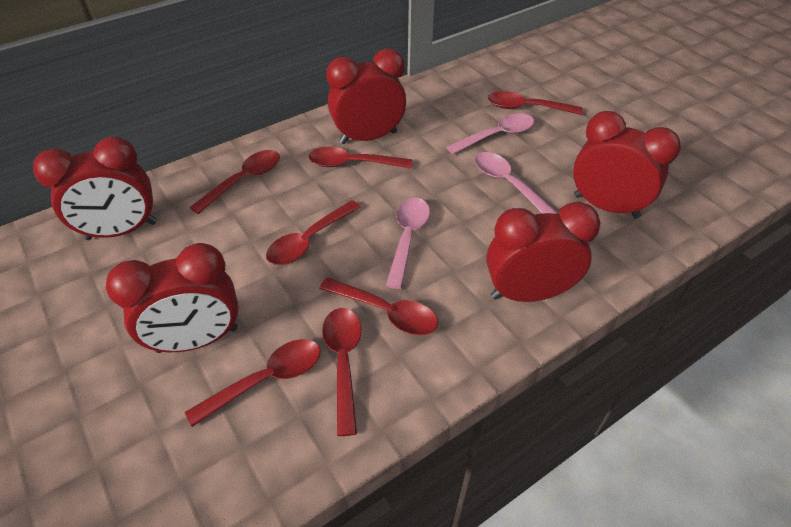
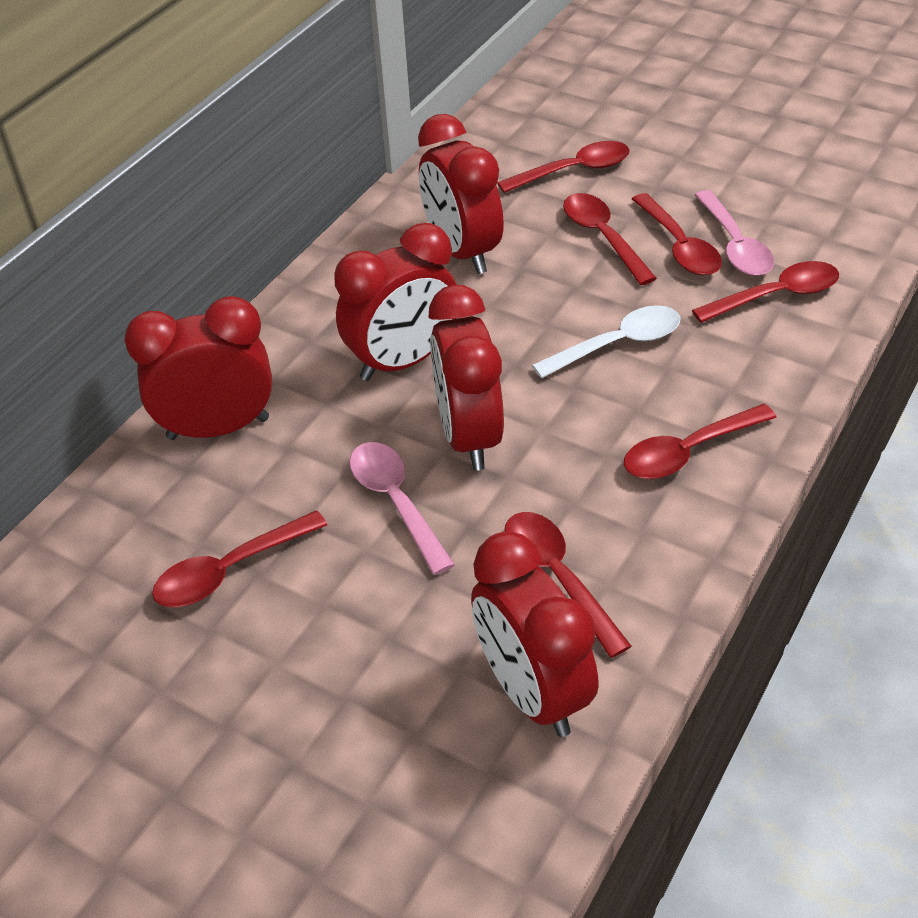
pink spoon: 3 -> 2
white spoon: 0 -> 1

